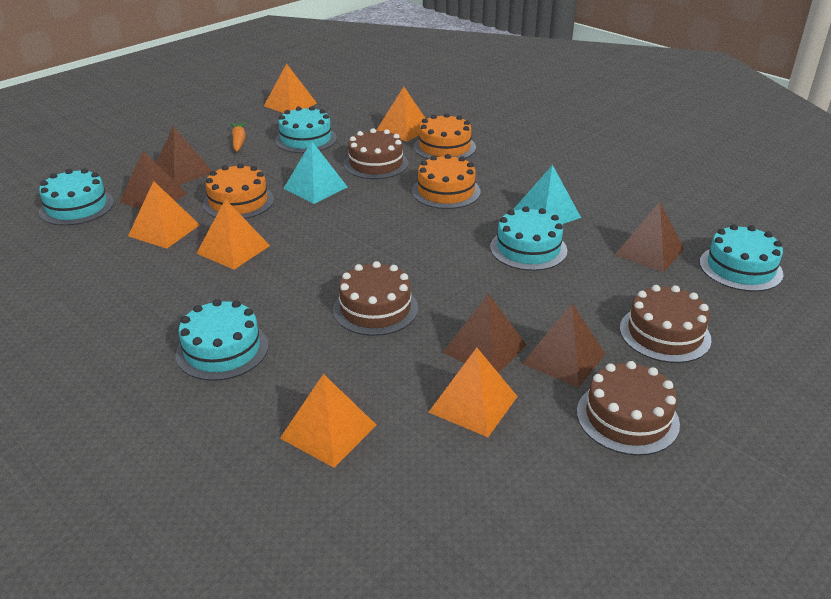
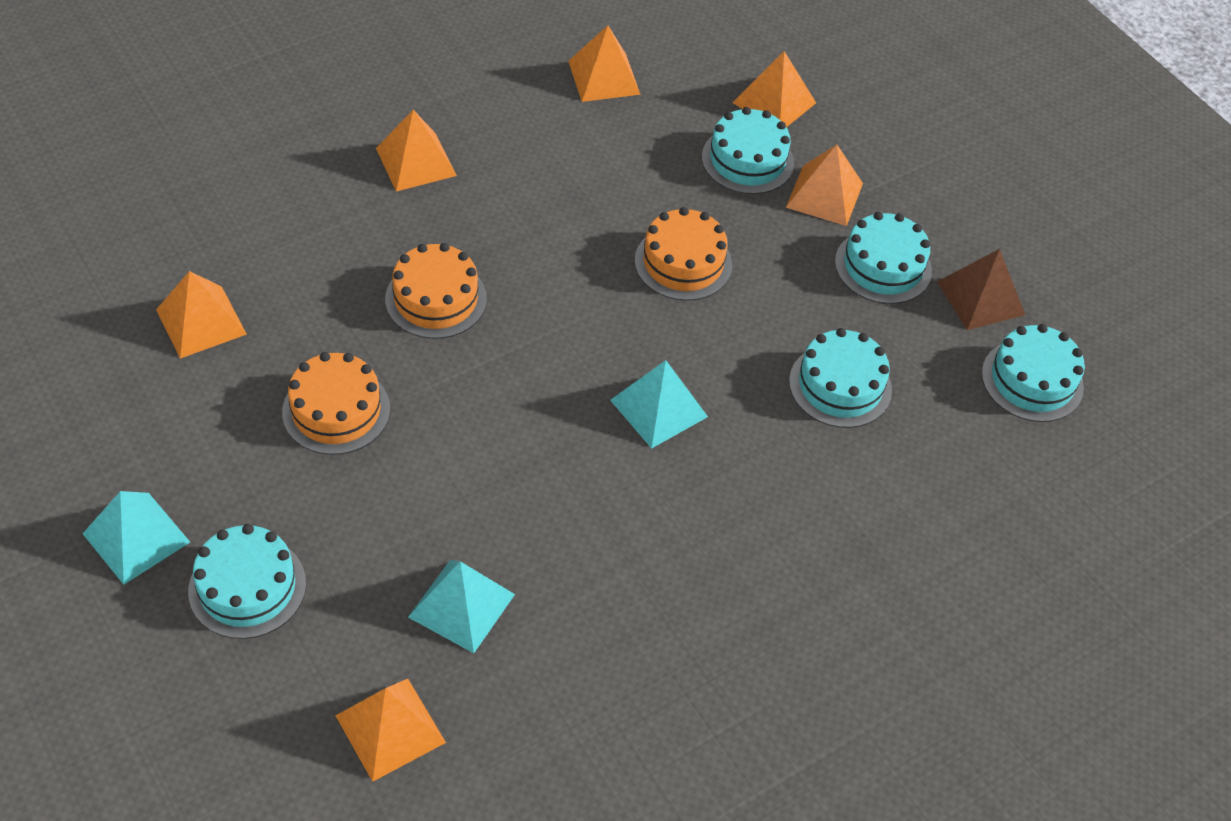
brown cake: 4 -> 0
brown pyramid: 5 -> 1
orange carrot: 1 -> 0
turquoise pyramid: 2 -> 3

